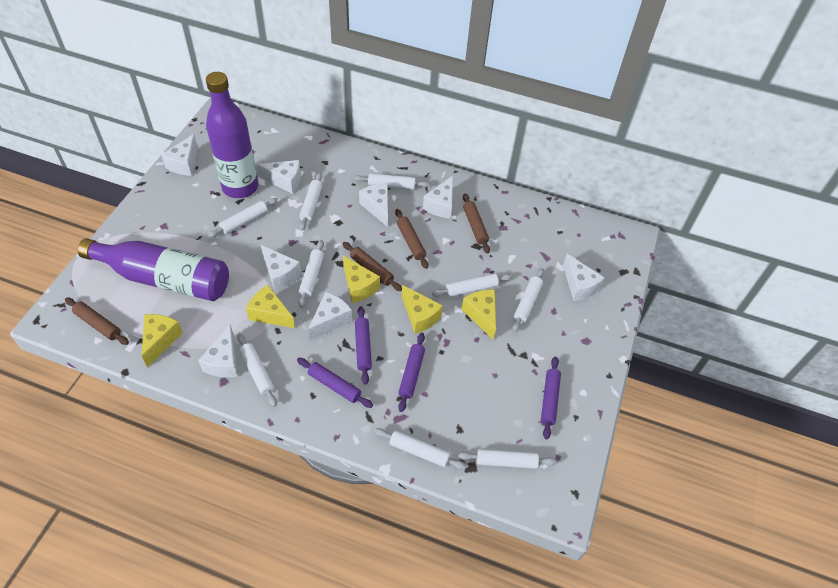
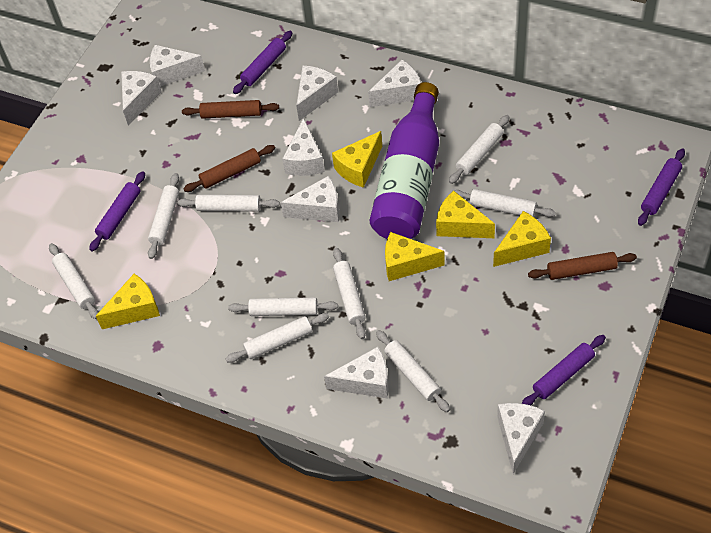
brown rolling pin: 4 -> 3
purple bottle: 2 -> 1

